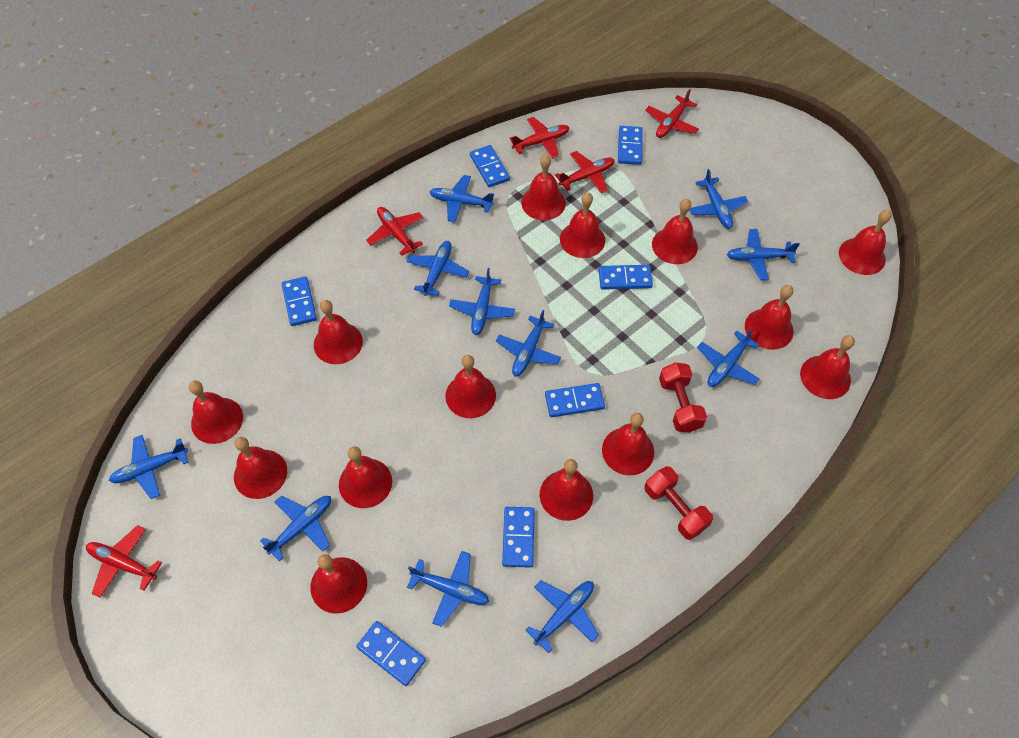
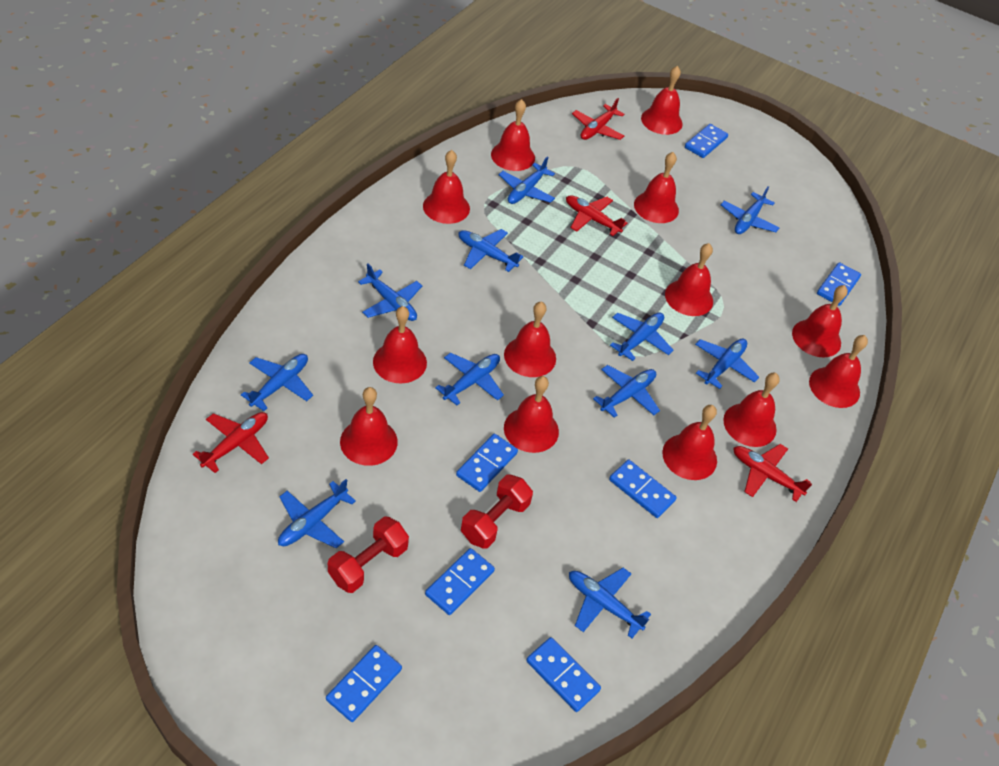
red bell: 14 -> 13
red plane: 5 -> 4

